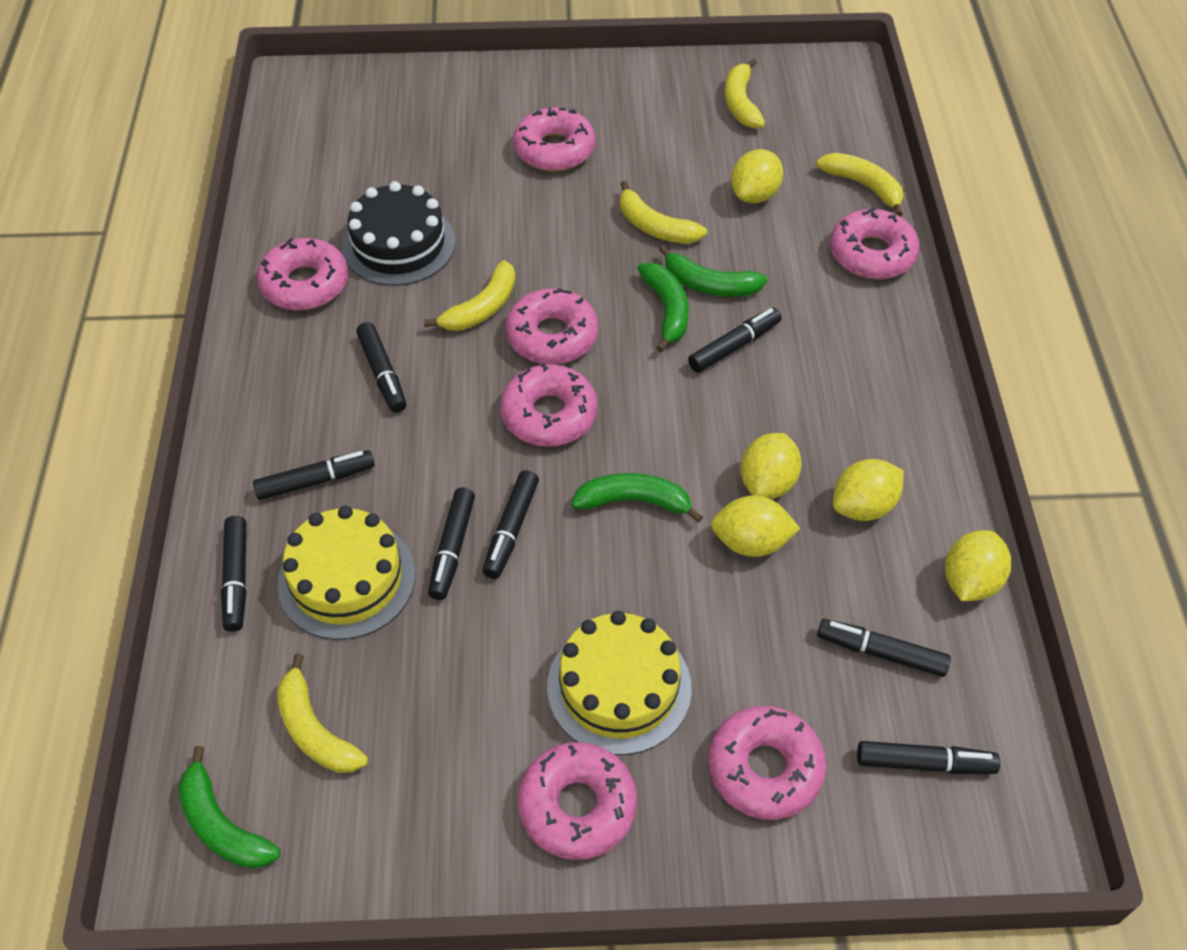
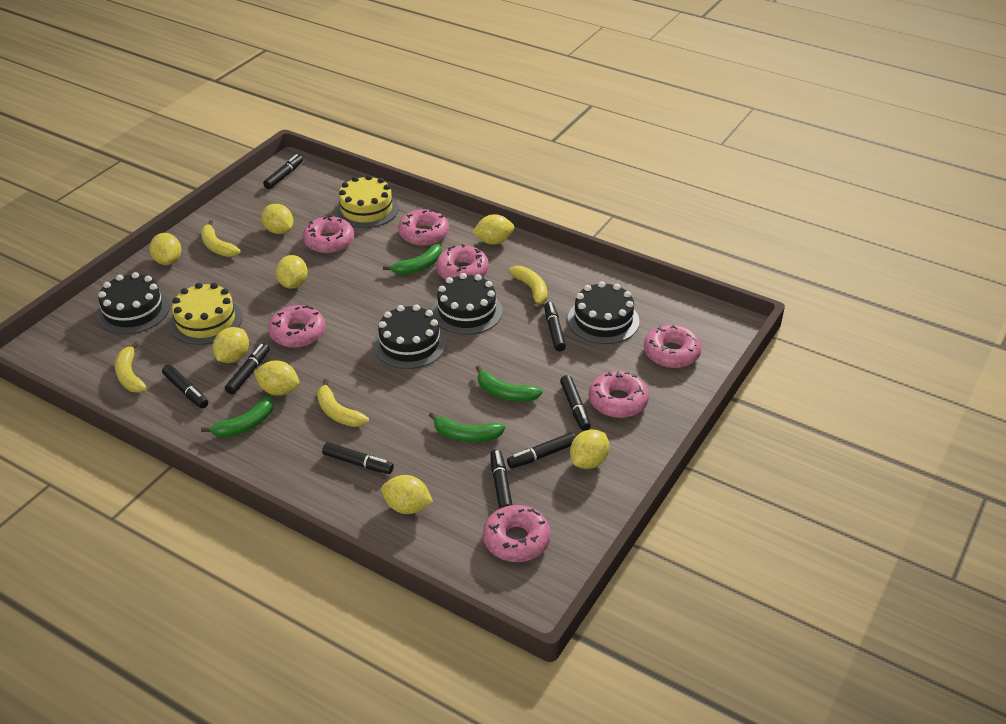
black cake: 1 -> 4
yellow banana: 5 -> 4
yellow lemon: 5 -> 8

